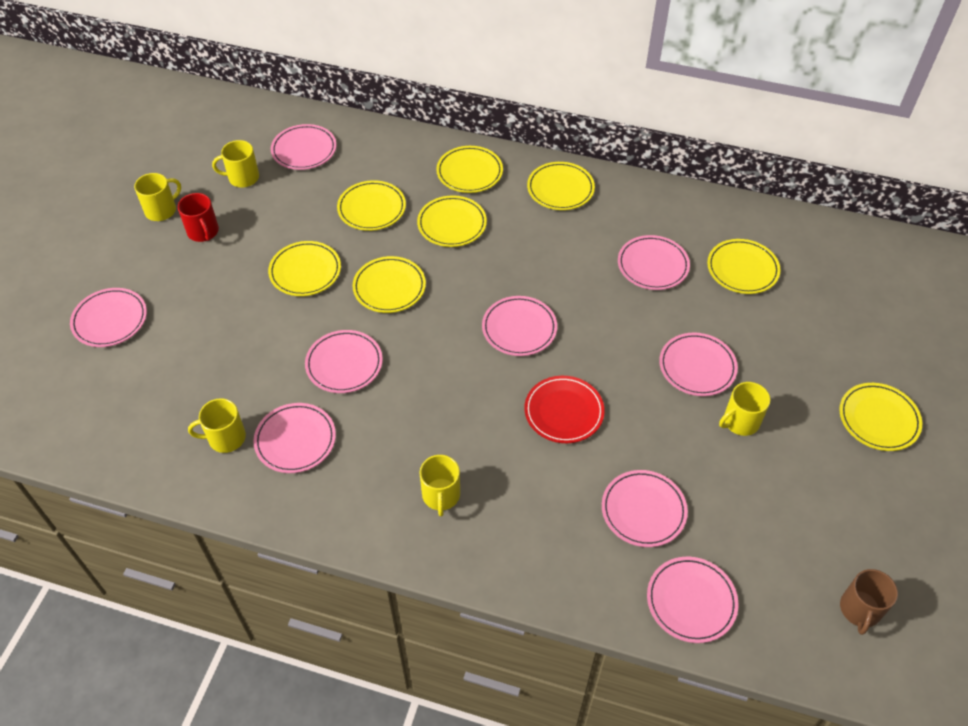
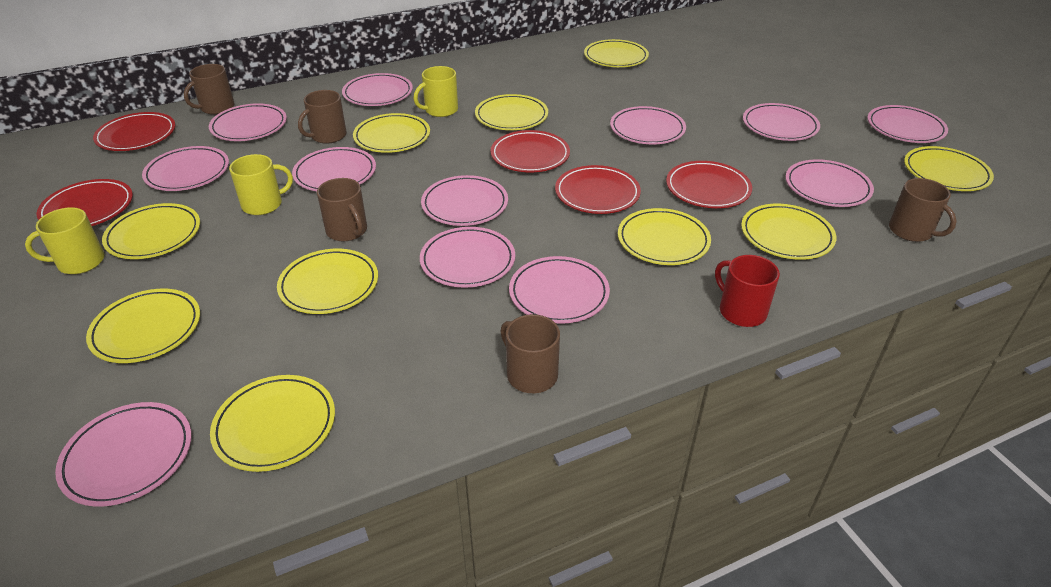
brown mug: 1 -> 5
pink plate: 9 -> 12
red plate: 1 -> 5
yellow mug: 5 -> 3
yellow plate: 8 -> 10

